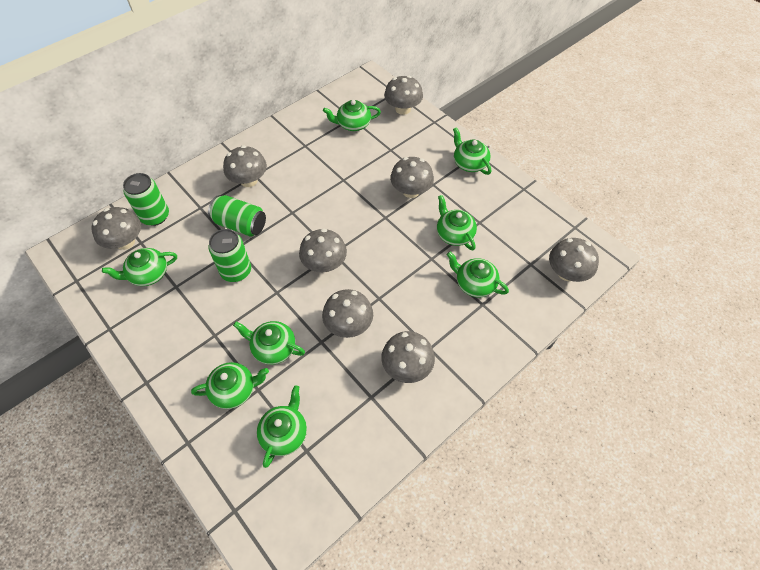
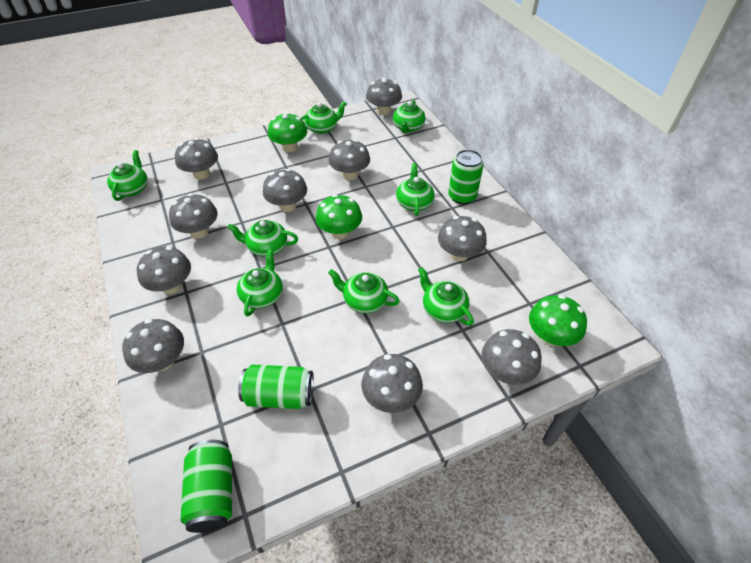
green mushroom: 0 -> 3
grey mushroom: 8 -> 10

